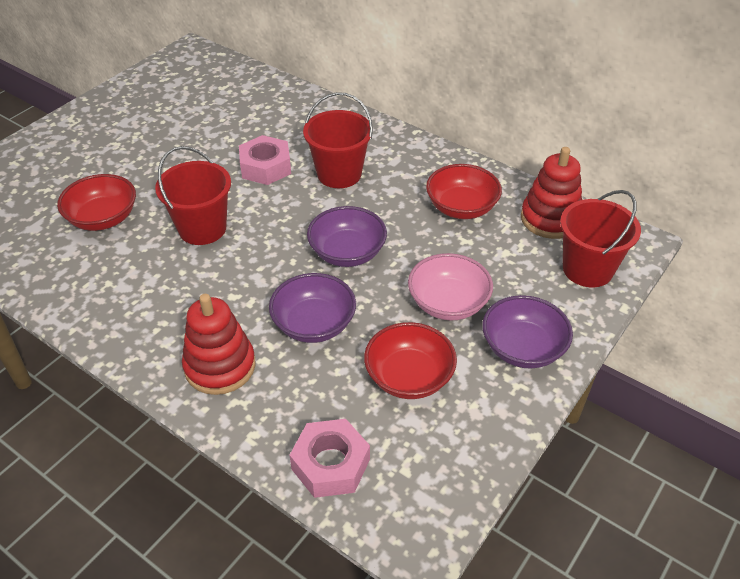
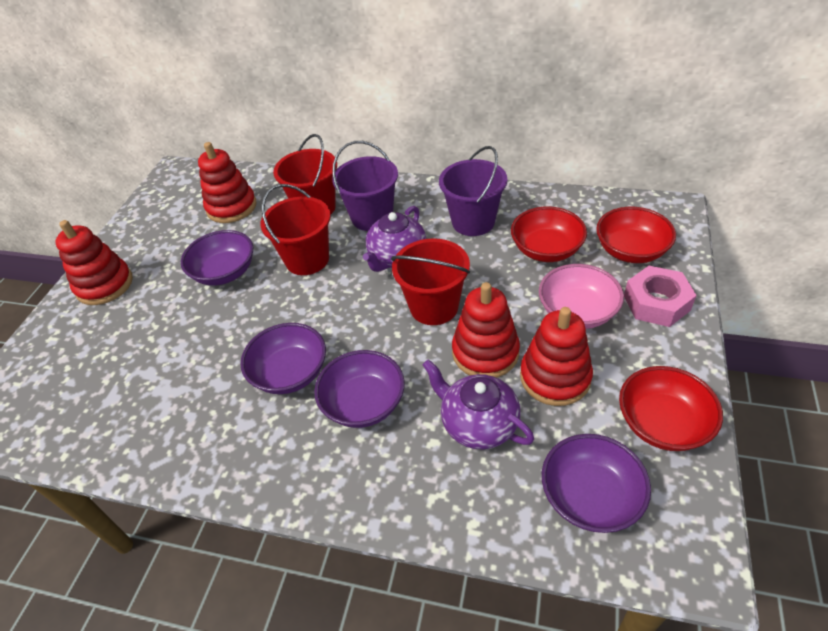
pink nut: 2 -> 1
purple bowl: 3 -> 4
purple bucket: 0 -> 2
purple teapot: 0 -> 2
red stacking toy: 2 -> 4

